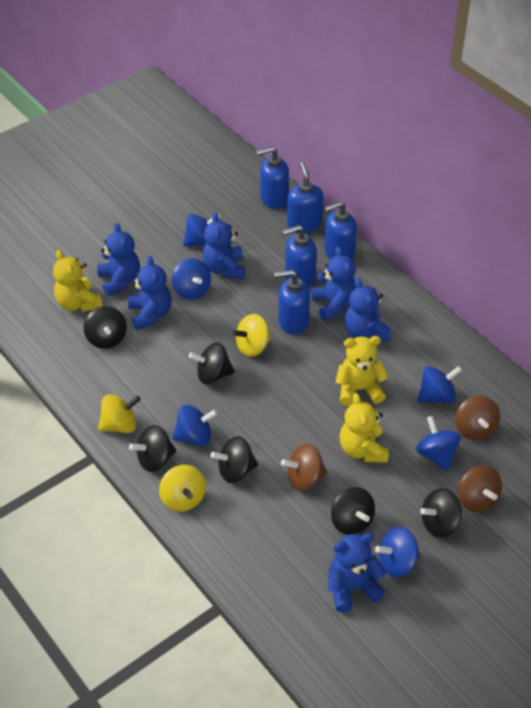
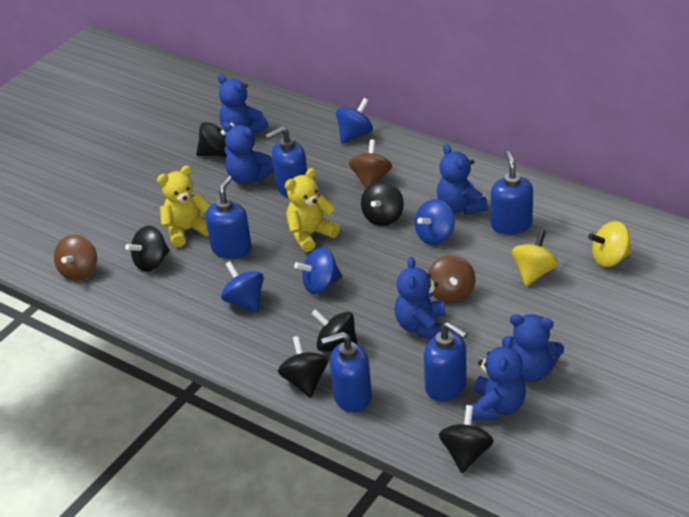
blue spinning top: 6 -> 4
yellow spinning top: 3 -> 2
yellow teddy bear: 3 -> 2

